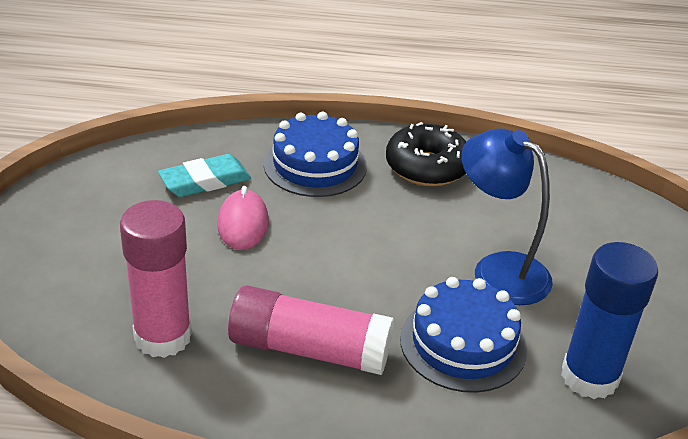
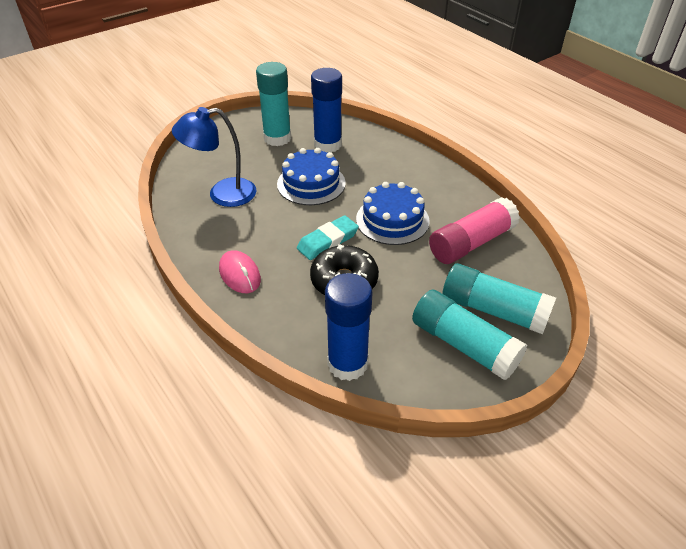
blue glue stick: 1 -> 2
pink glue stick: 2 -> 1
turquoise glue stick: 0 -> 3

